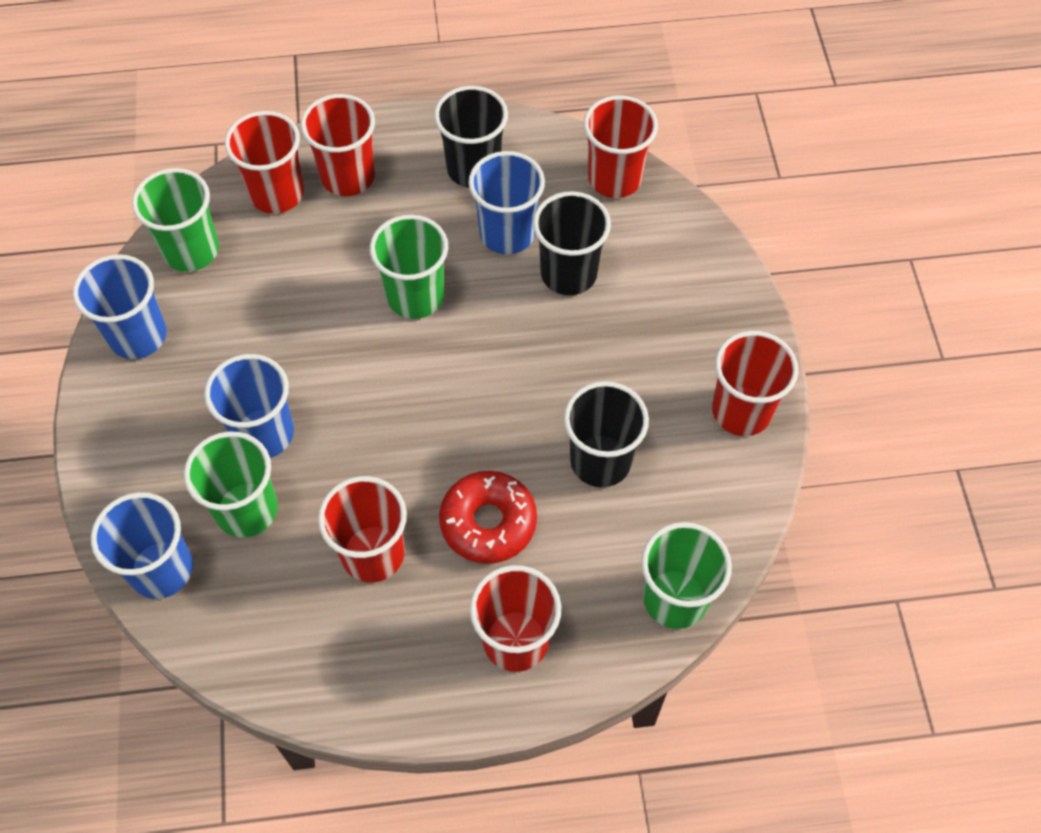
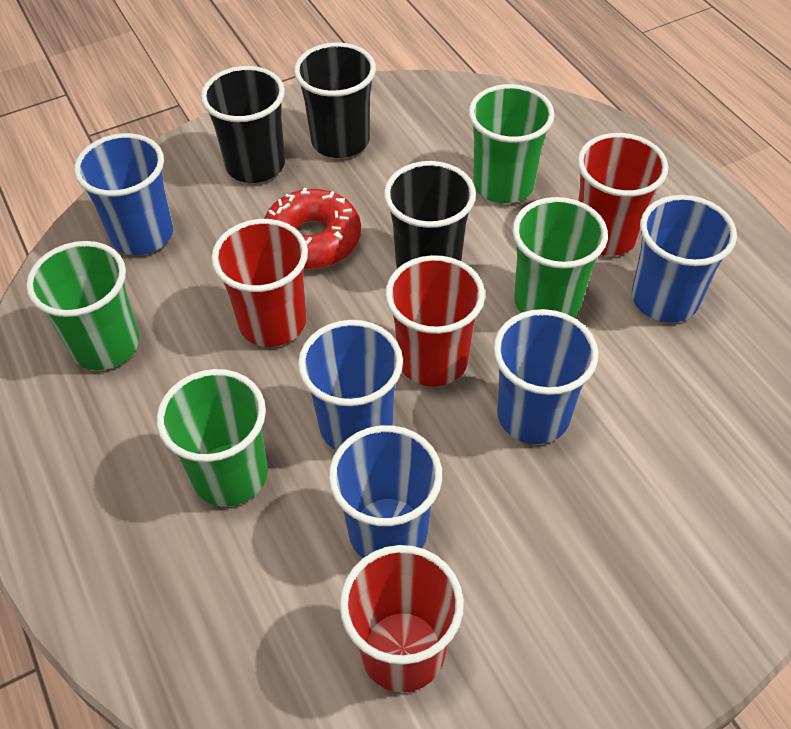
blue cup: 4 -> 5
red cup: 6 -> 4

